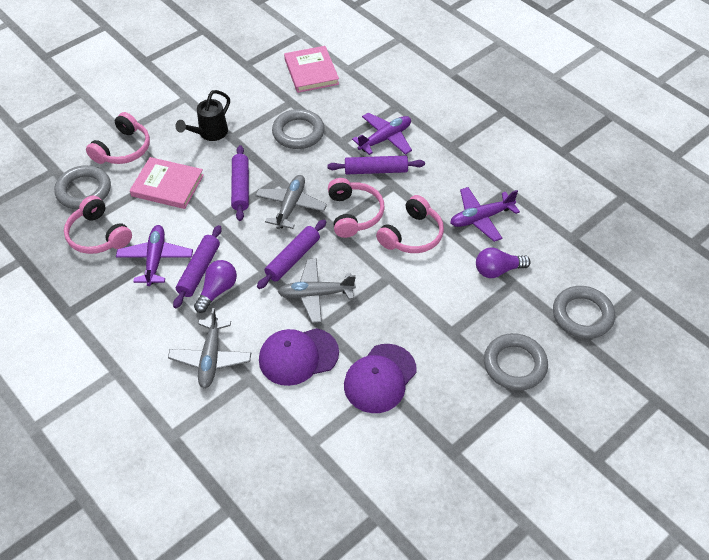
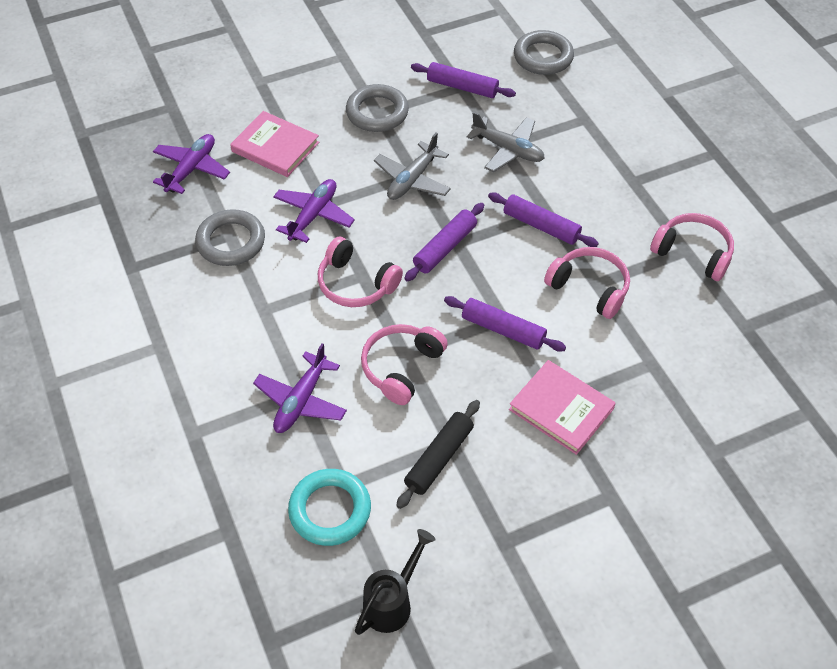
black rolling pin: 0 -> 1
grey plane: 3 -> 2
grey ring: 4 -> 3
purple cap: 2 -> 0
purple light bulb: 2 -> 0
turquoise ring: 0 -> 1

